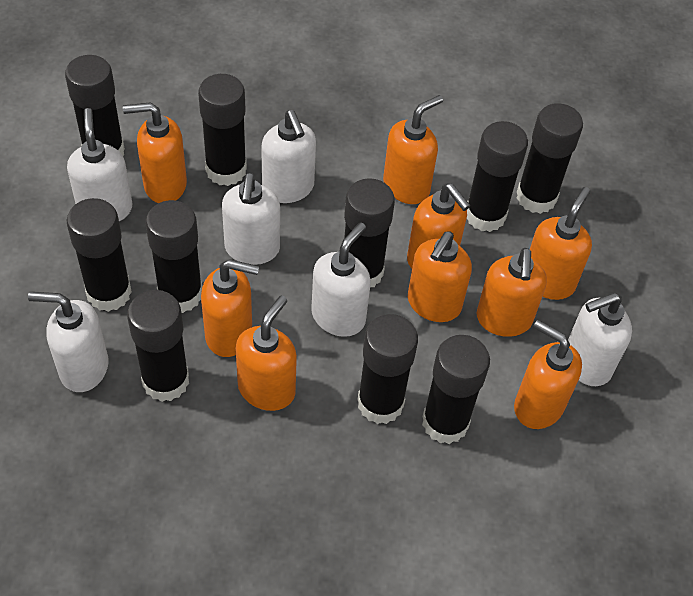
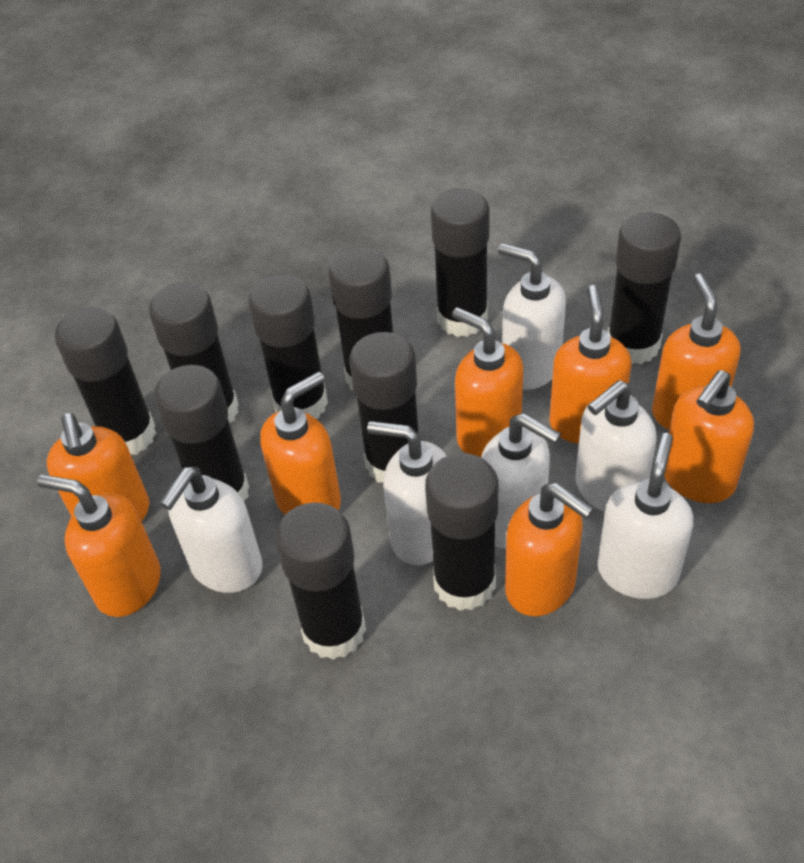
orange soap dispenser: 9 -> 8

